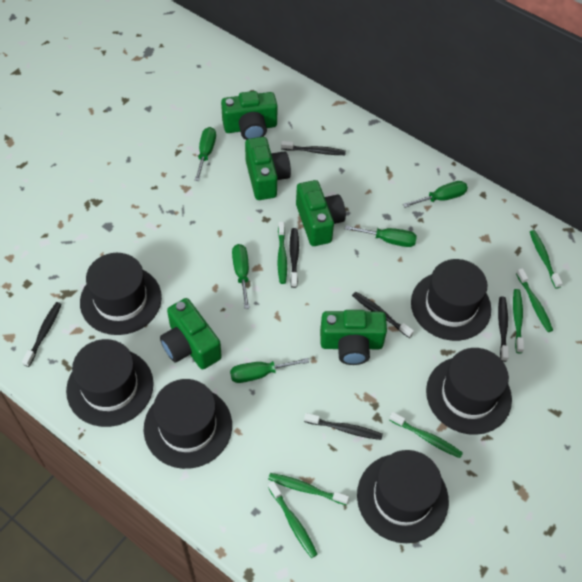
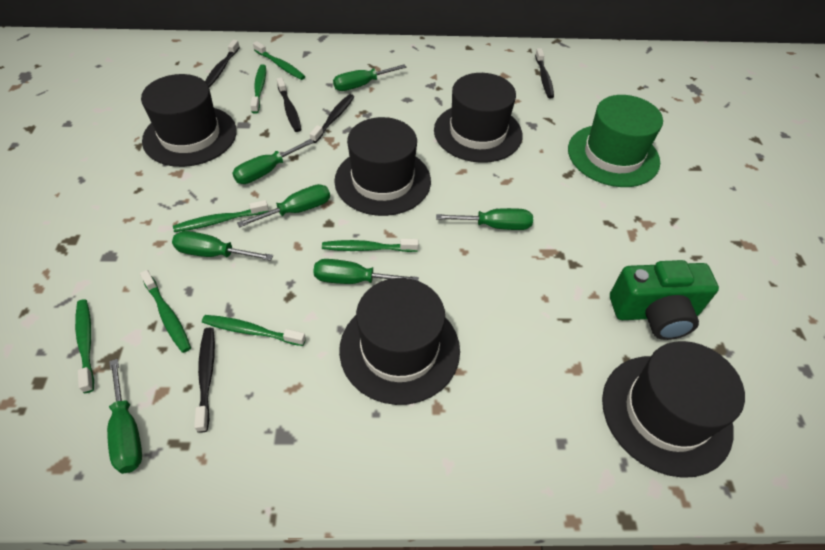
black hat: 6 -> 5
black toothbrush: 6 -> 5
green camera: 5 -> 1
green hat: 0 -> 1
green screwdriver: 5 -> 7

